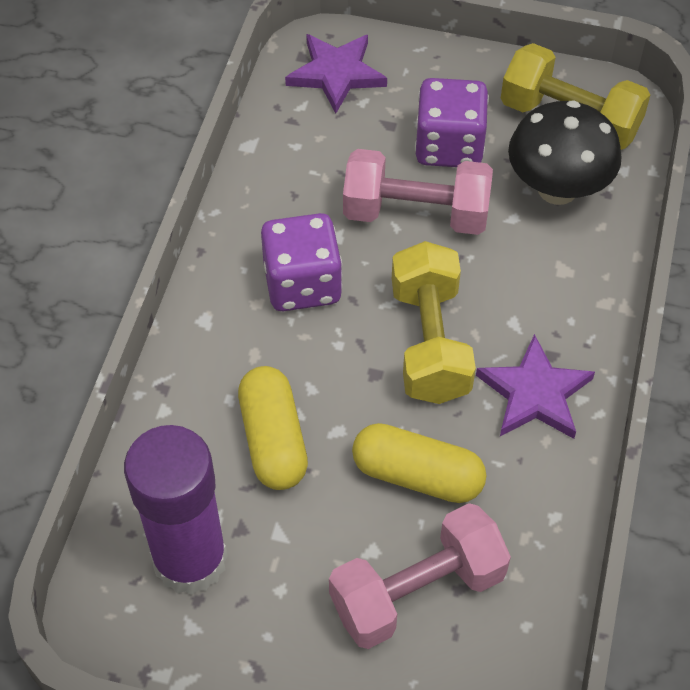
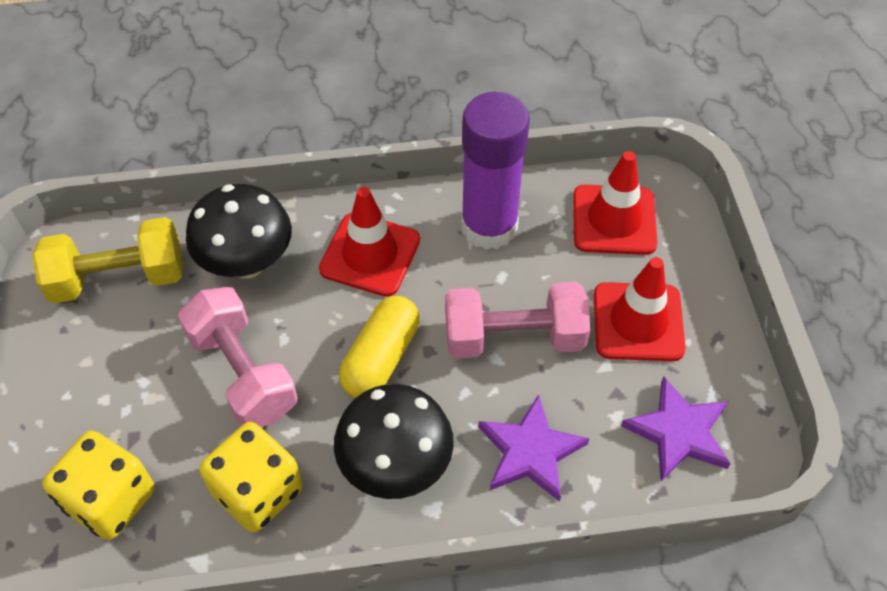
black mushroom: 1 -> 2
purple dice: 2 -> 0
red traffic cone: 0 -> 3
yellow capsule: 2 -> 1
yellow dice: 0 -> 2
yellow dumbbell: 2 -> 1

